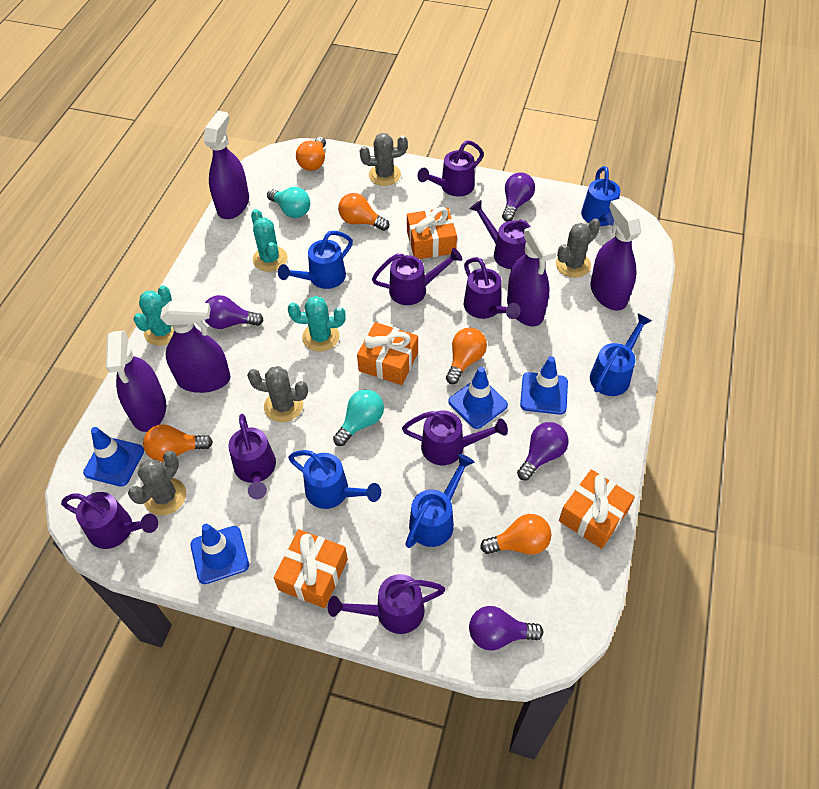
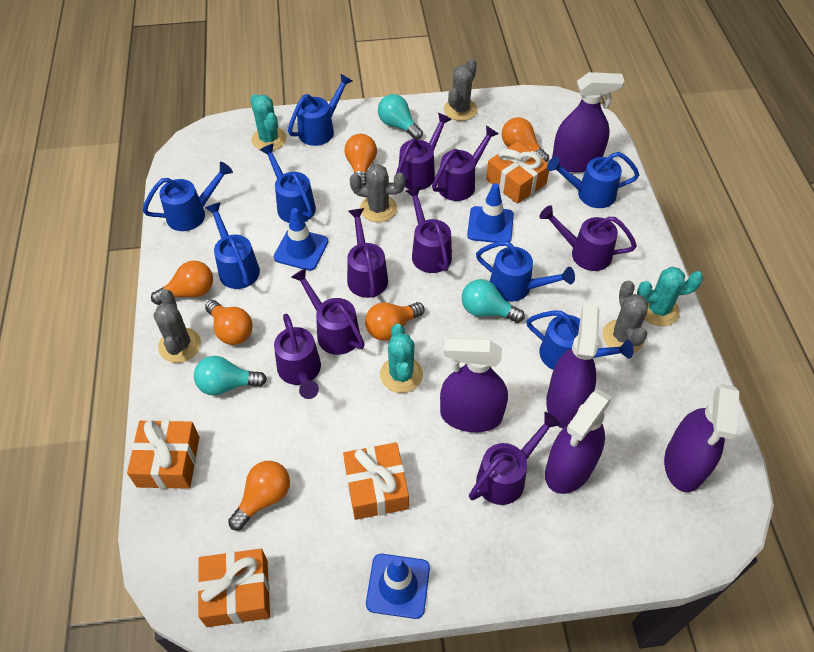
blue traffic cone: 4 -> 3
blue watering can: 5 -> 7
orange light bulb: 5 -> 6
purple light bulb: 4 -> 0
turquoise light bulb: 2 -> 3

